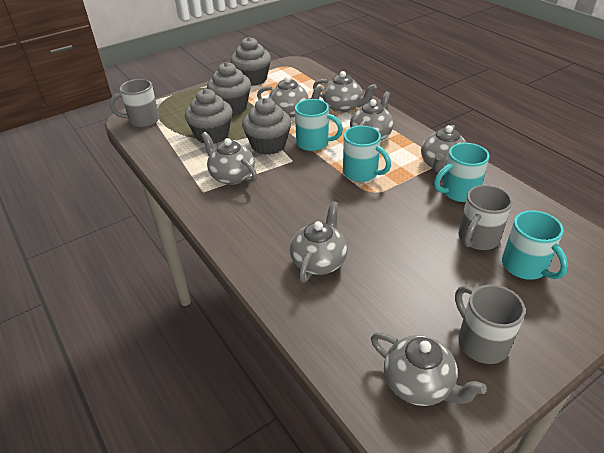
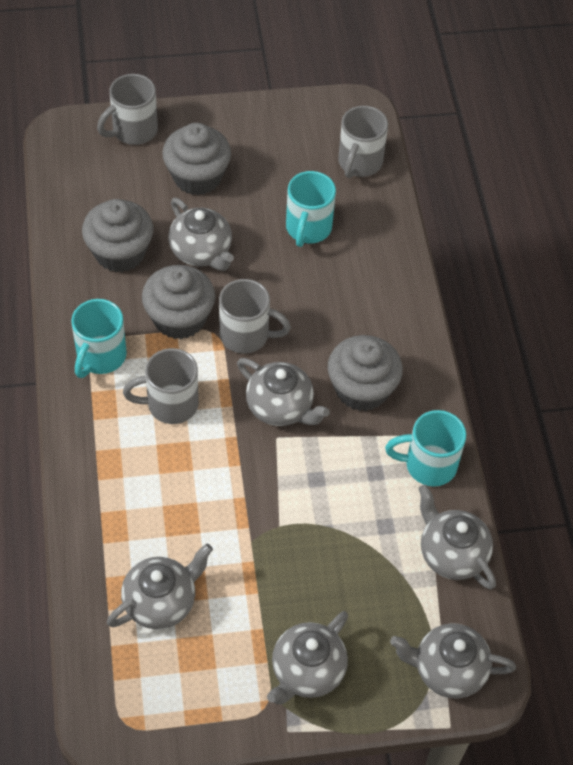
grey mug: 3 -> 4
grey teapot: 7 -> 6
turquoise mug: 4 -> 3

